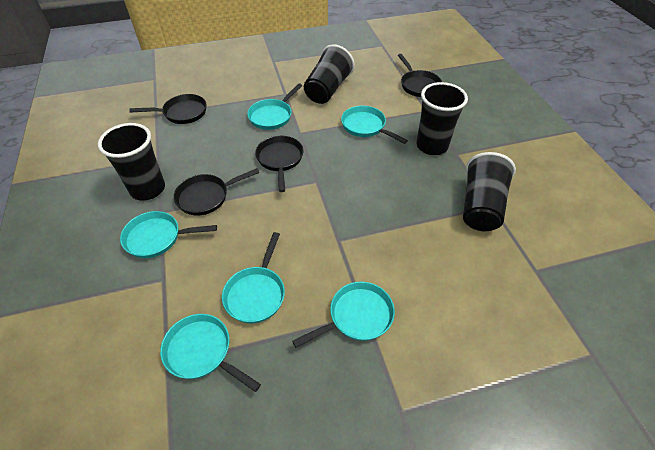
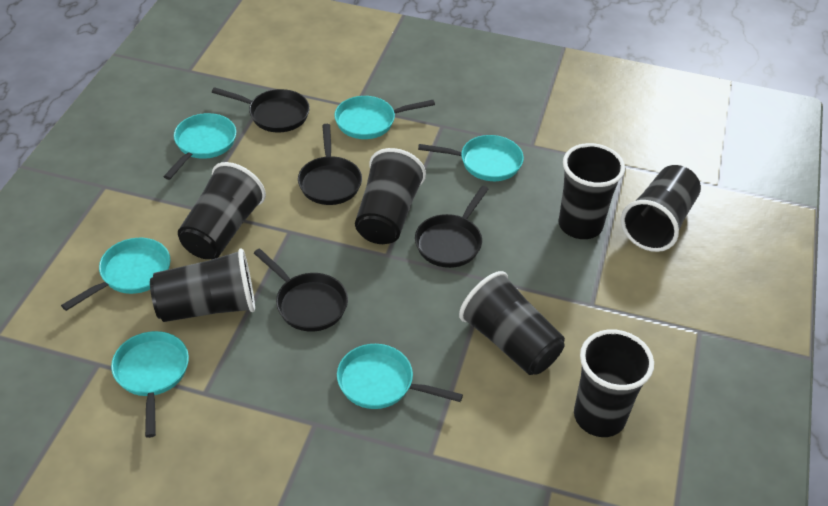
black cup: 4 -> 7

